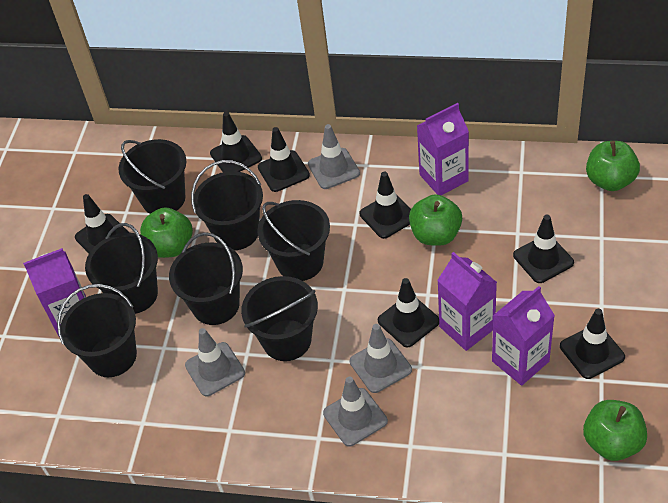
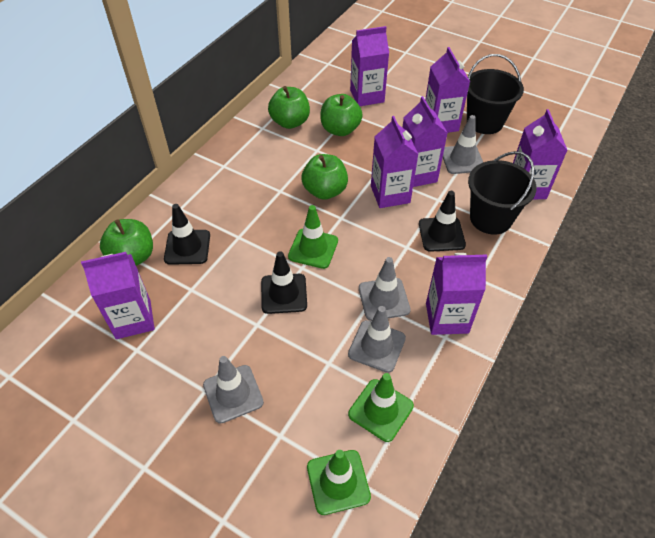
black bucket: 7 -> 2
black traffic cone: 7 -> 3
green traffic cone: 0 -> 3
purple carton: 4 -> 7

